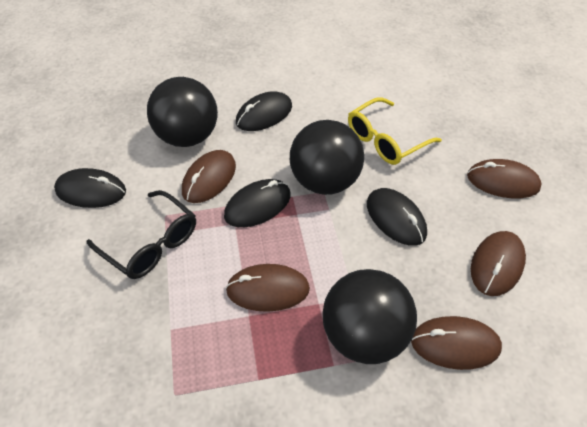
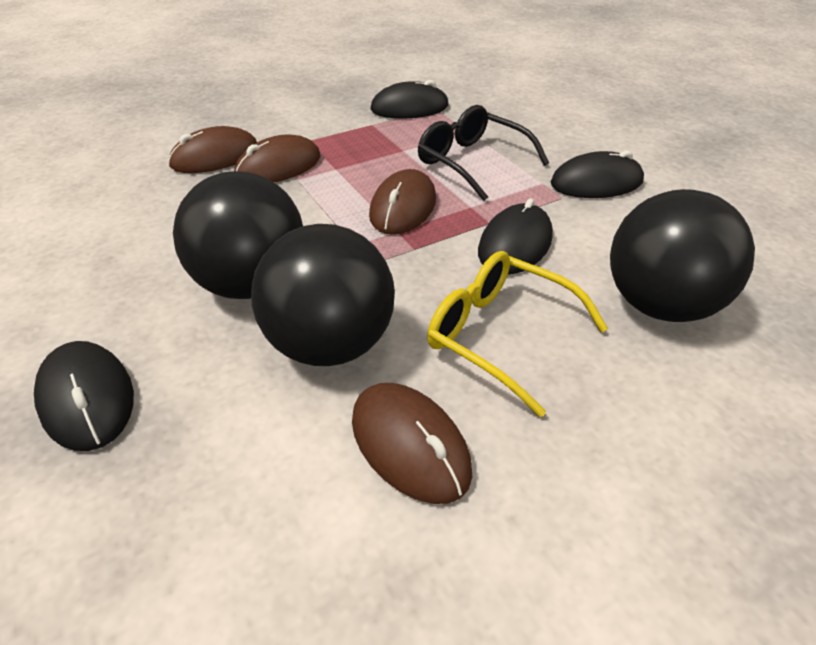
brown mouse: 5 -> 4

